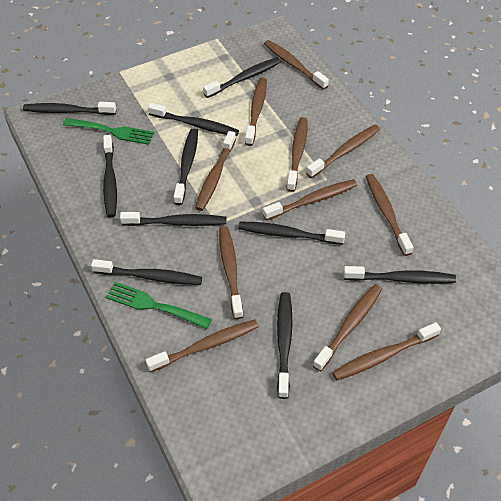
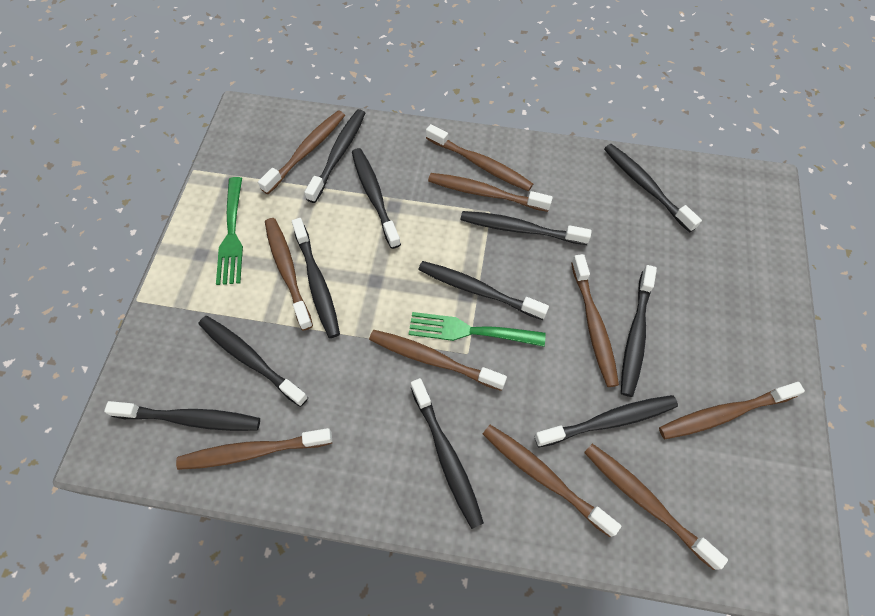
black toothbrush: 10 -> 11
brown toothbrush: 11 -> 10

